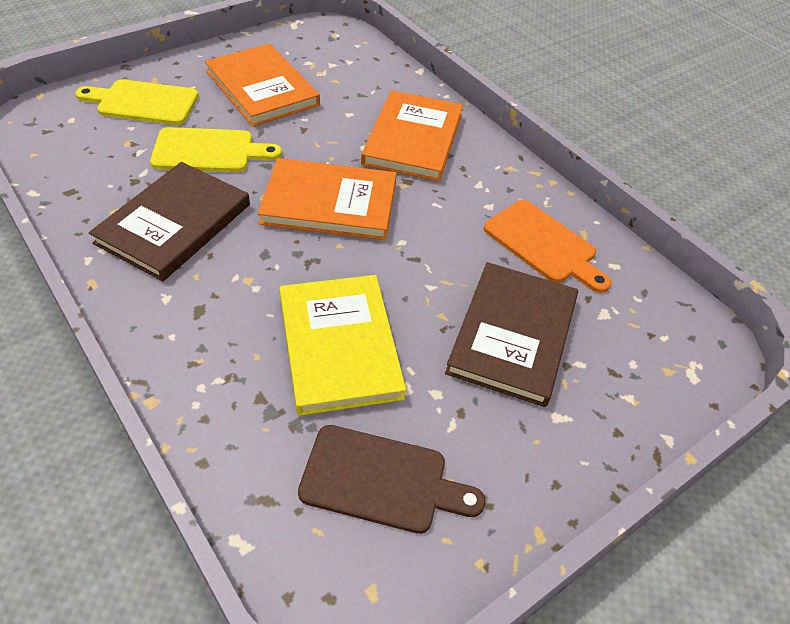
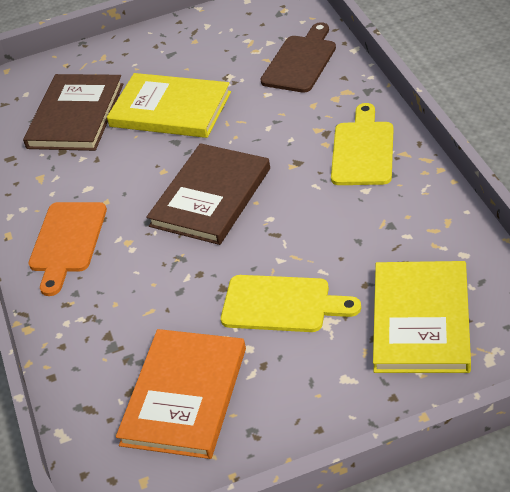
orange book: 3 -> 1
yellow book: 1 -> 2

